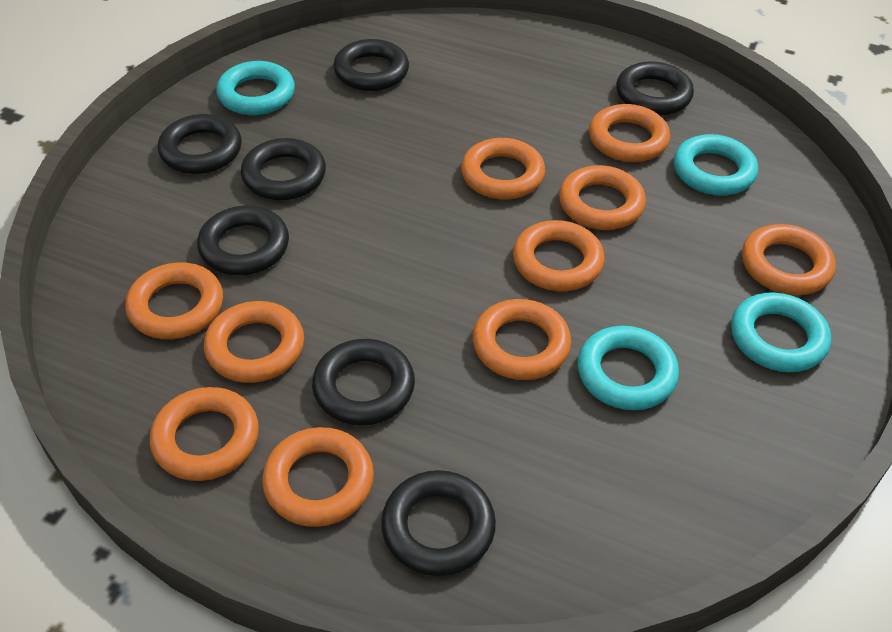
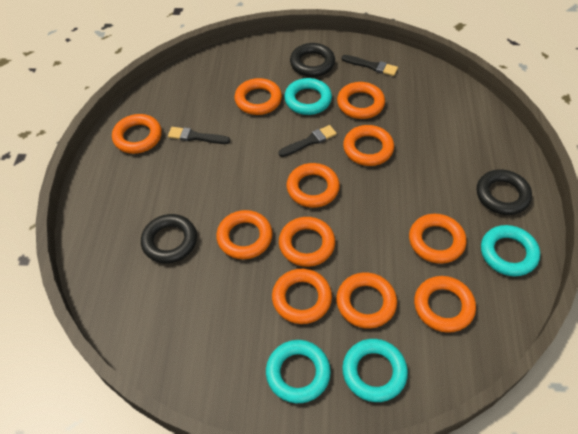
black brush: 0 -> 3
black ring: 7 -> 3
orange ring: 10 -> 11

